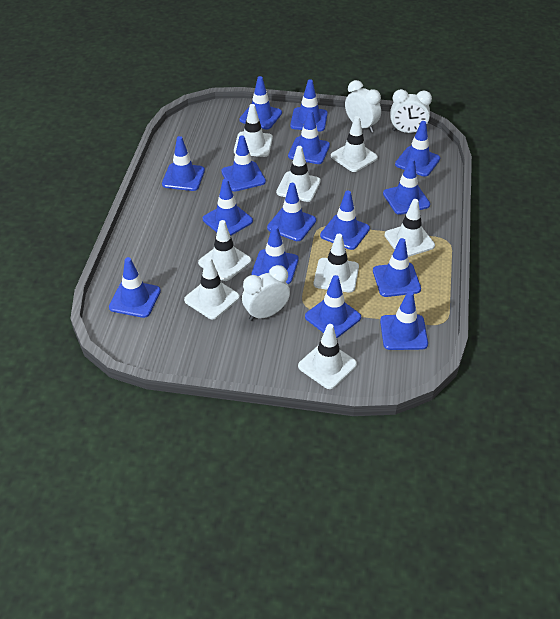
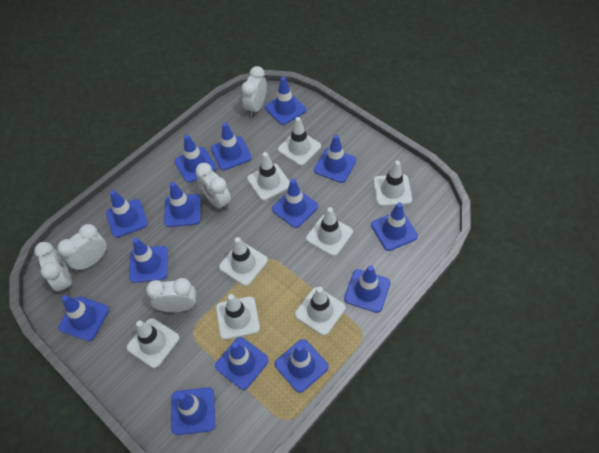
blue traffic cone: 15 -> 14
white clock: 3 -> 5

